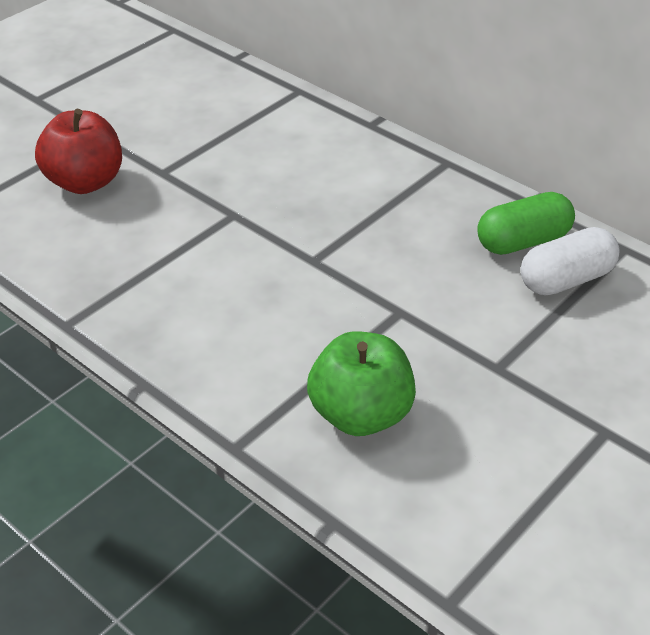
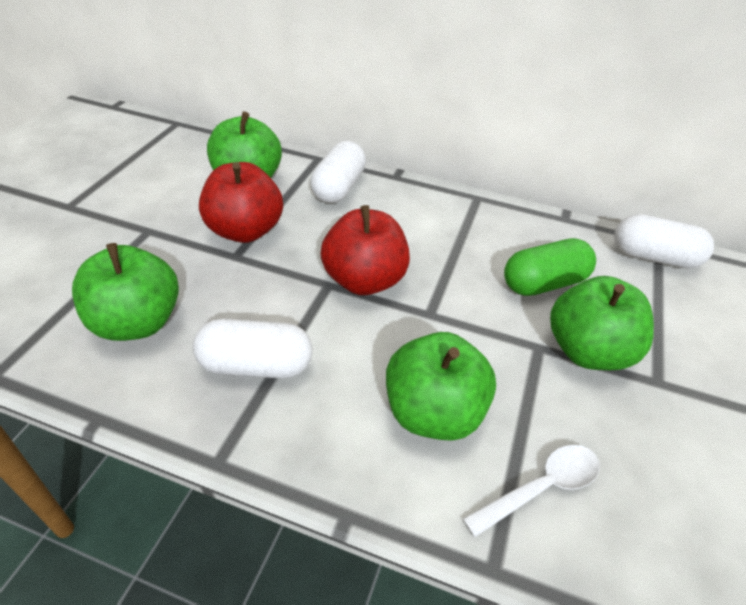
green apple: 1 -> 4
red apple: 1 -> 2
white capsule: 1 -> 3
white spoon: 0 -> 1

